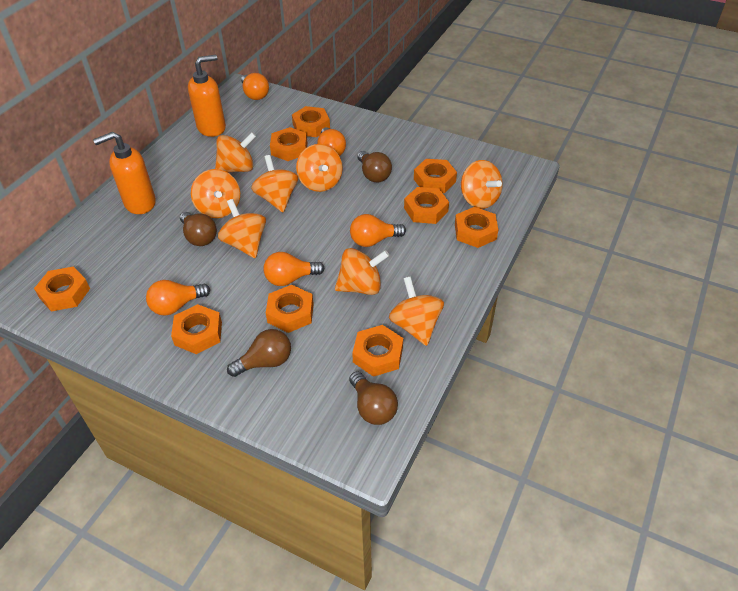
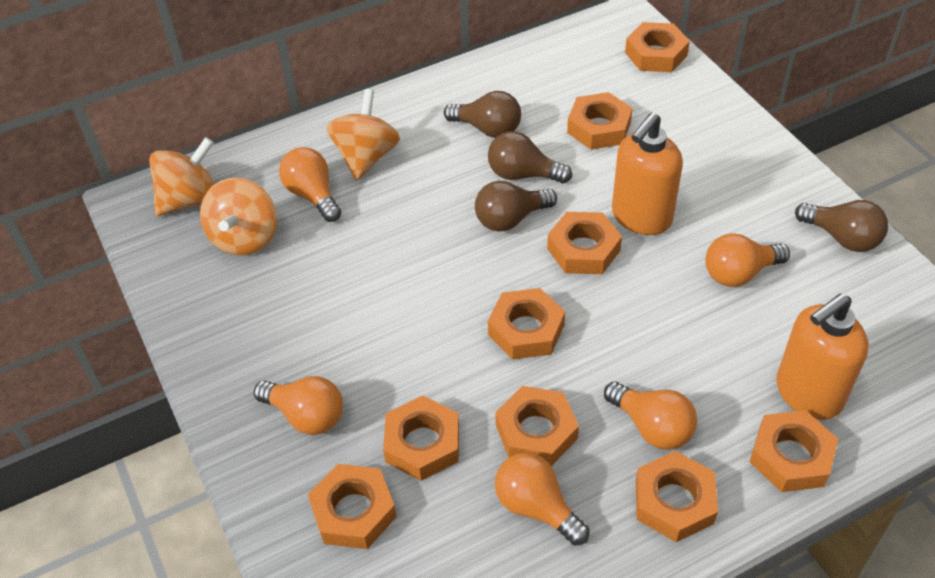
orange spinning top: 8 -> 3

